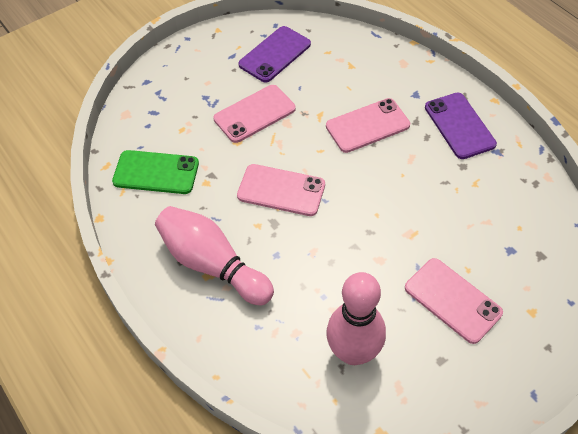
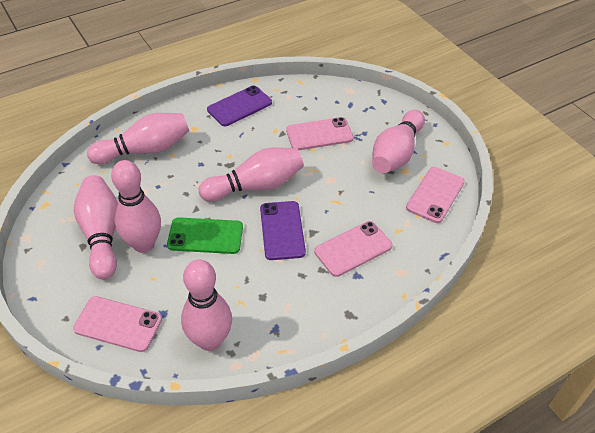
pink bowling pin: 2 -> 6

